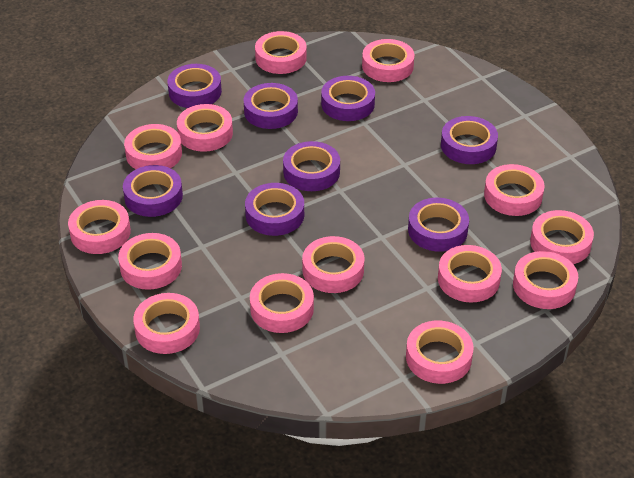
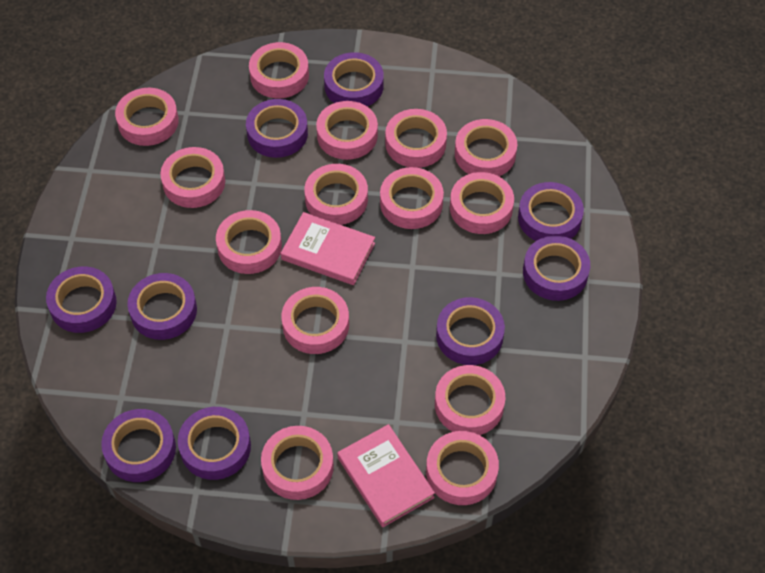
pink book: 0 -> 2
purple tape: 8 -> 9

